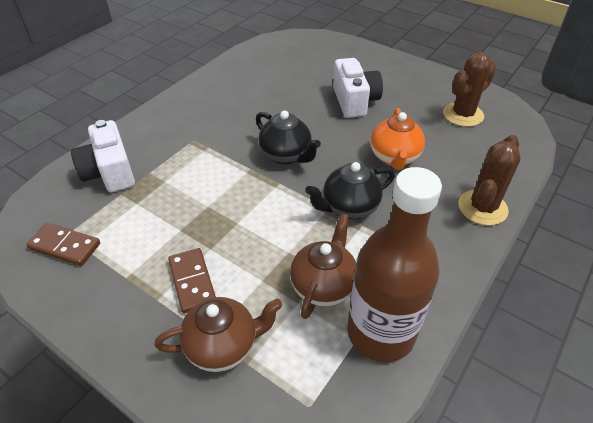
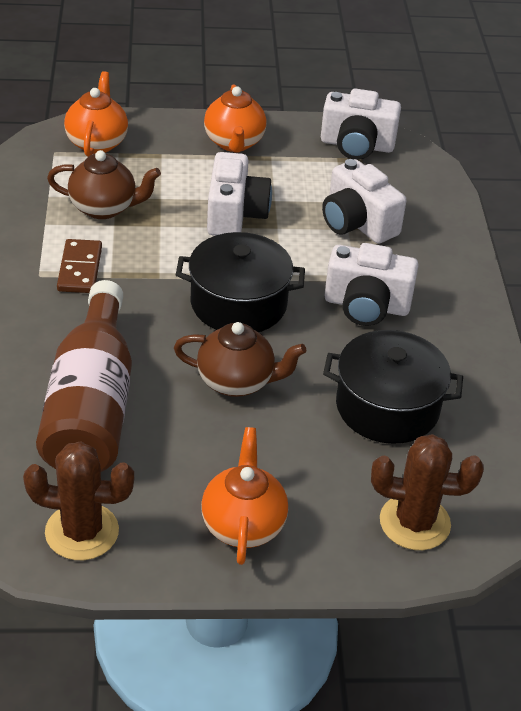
black pot: 0 -> 2
black teapot: 2 -> 0
brown domino: 2 -> 1
orange teapot: 1 -> 3
white camera: 2 -> 4

